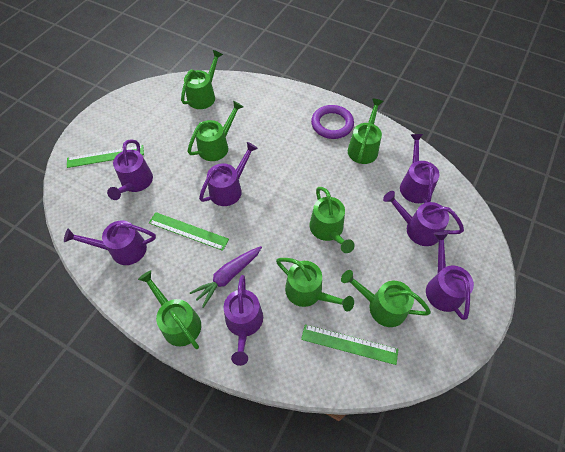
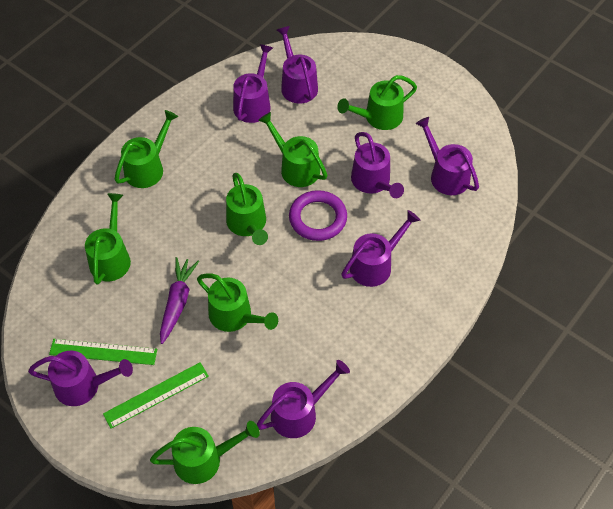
green ruler: 3 -> 2

